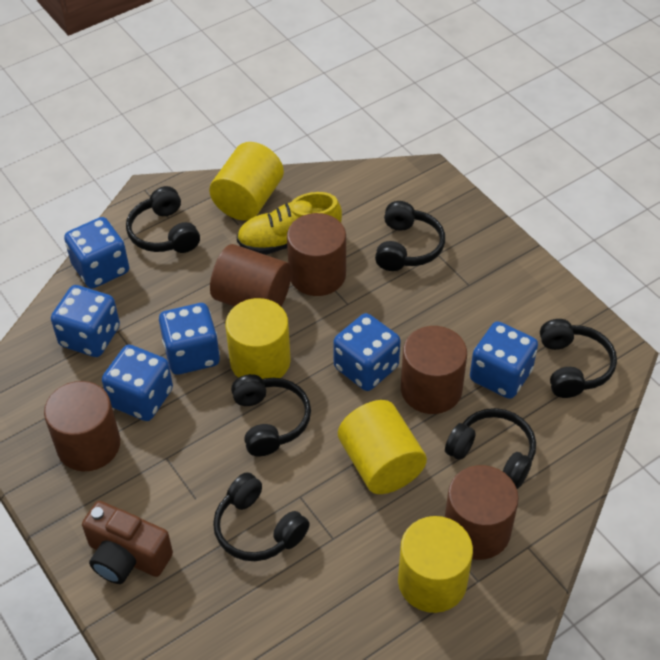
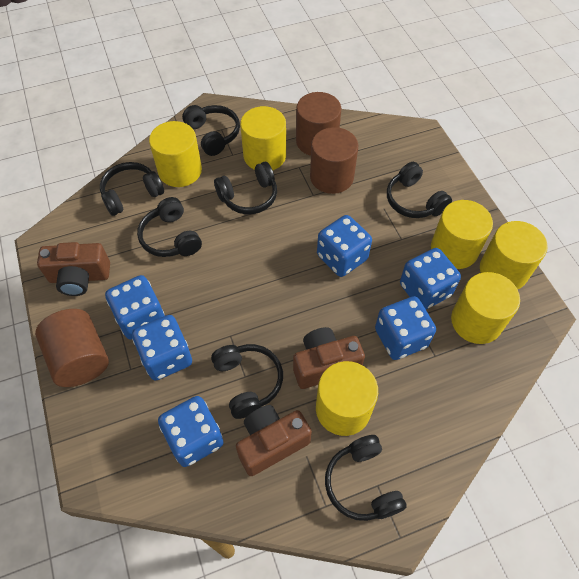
black headphones: 6 -> 7
brown camera: 1 -> 3
brown cylinder: 5 -> 3
yellow cylinder: 4 -> 6
yellow shoe: 1 -> 0

